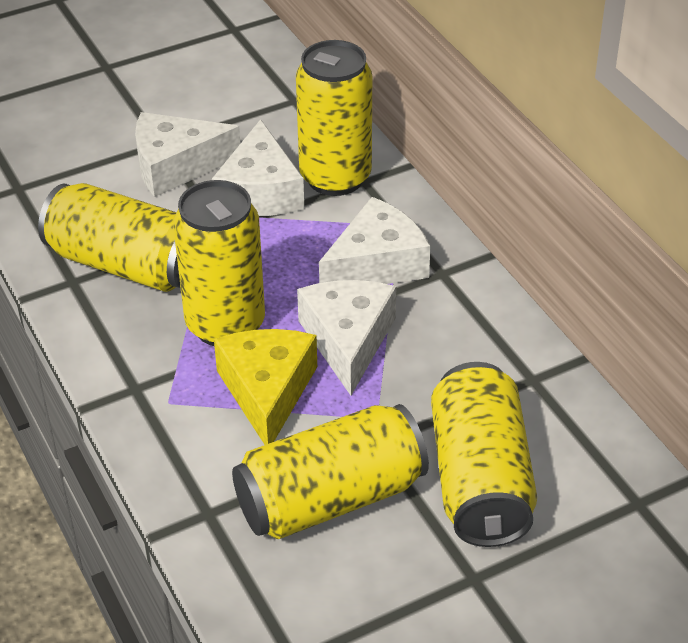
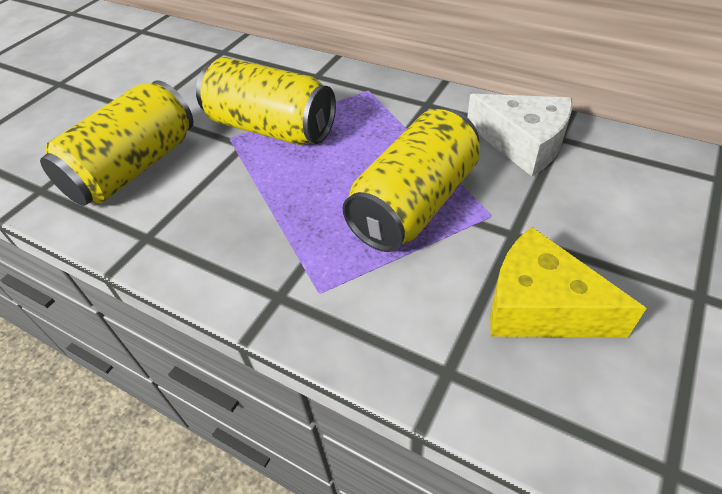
white cheese: 4 -> 1
yellow can: 5 -> 3

